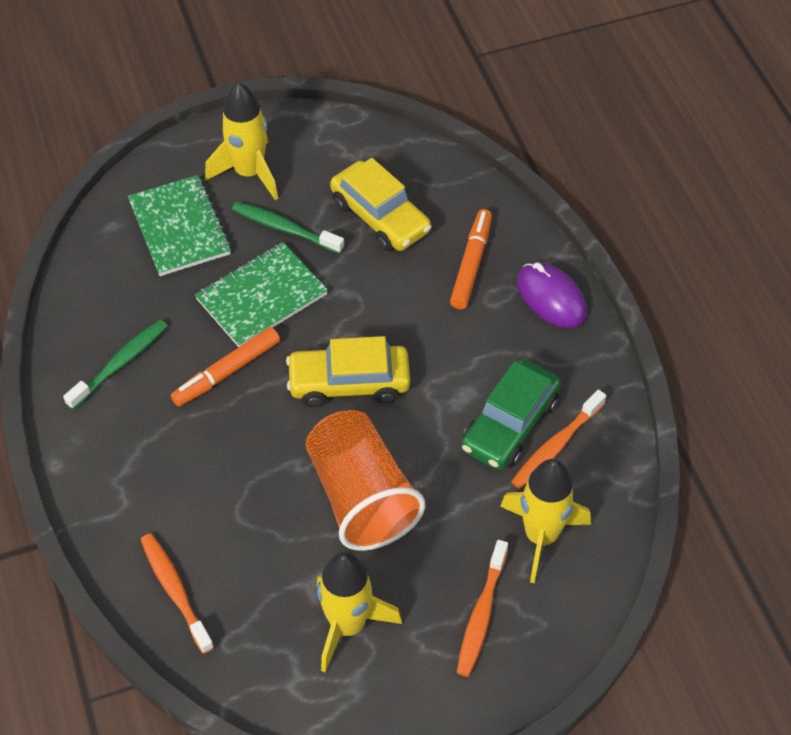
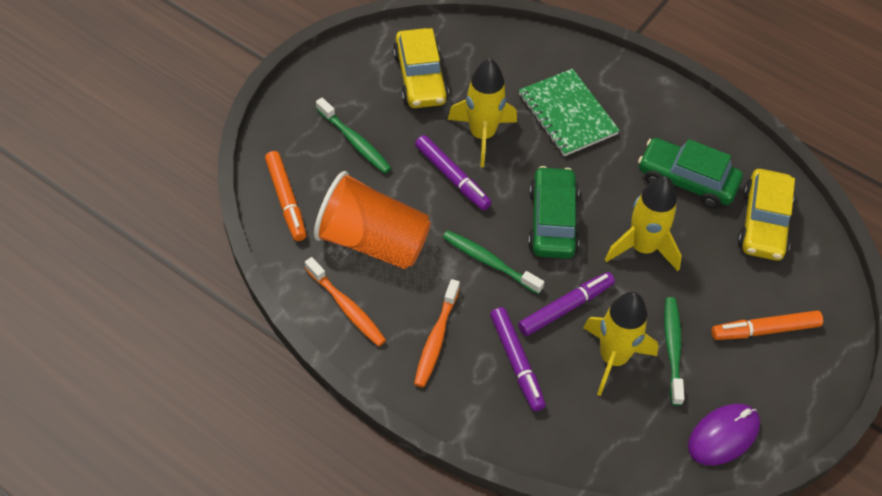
green car: 1 -> 2
green notebook: 2 -> 1
green toothbrush: 2 -> 3
orange toothbrush: 3 -> 2
purple marker: 0 -> 3

